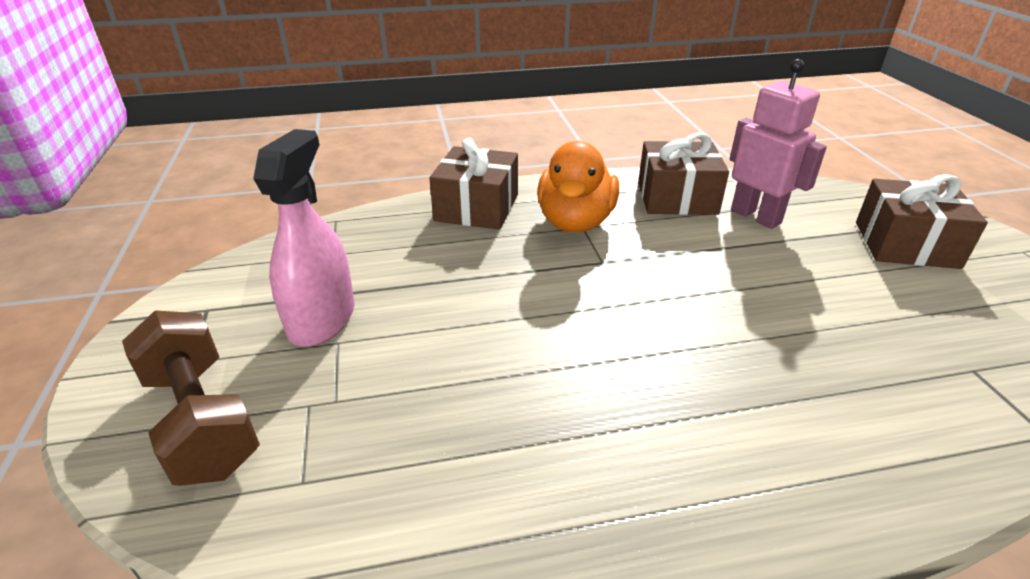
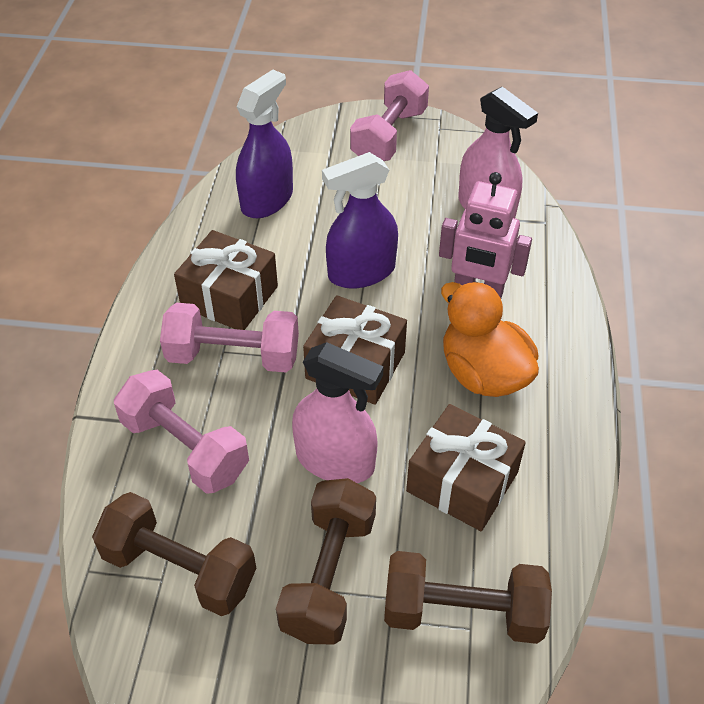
brown dumbbell: 1 -> 3
pink dumbbell: 0 -> 3
pink spray bottle: 1 -> 2
purple spray bottle: 0 -> 2

